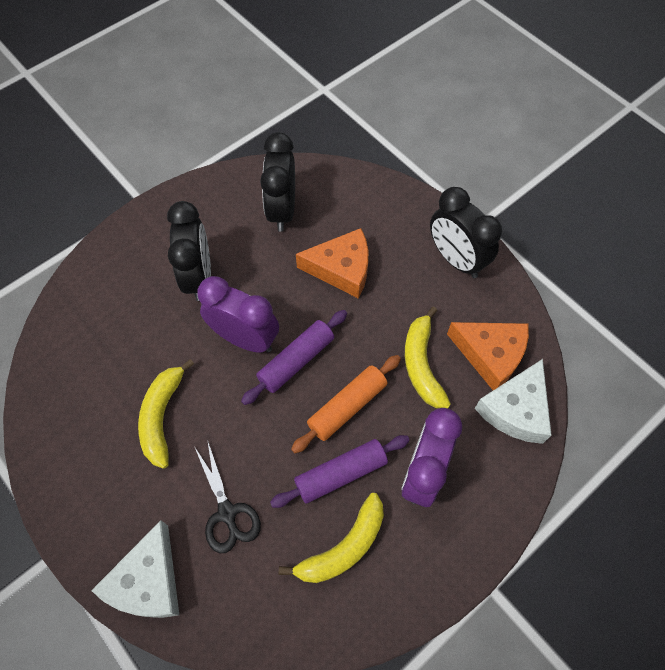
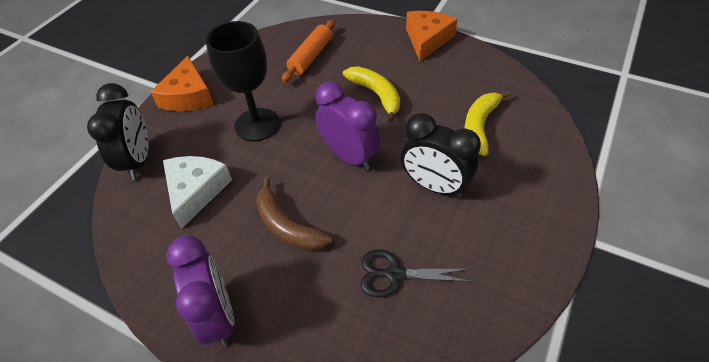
black clock: 3 -> 2
black goblet: 0 -> 1
brown banana: 0 -> 1
purple rolling pin: 2 -> 0
white cheese: 2 -> 1
yellow banana: 3 -> 2

